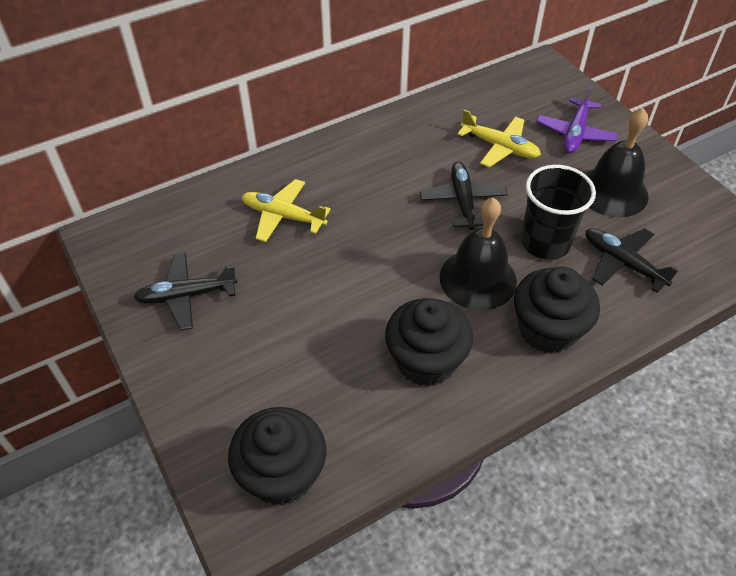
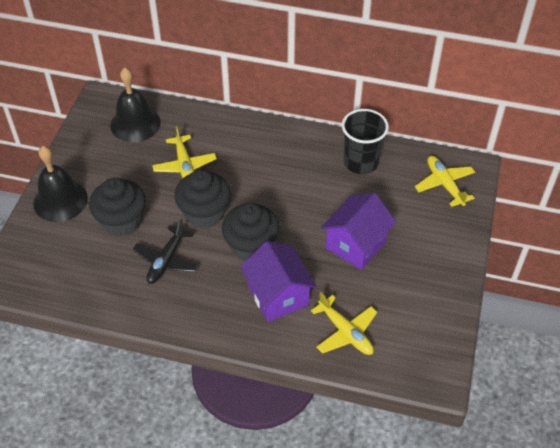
black plane: 3 -> 1
purple house: 0 -> 2
purple plane: 1 -> 0
yellow plane: 2 -> 3

